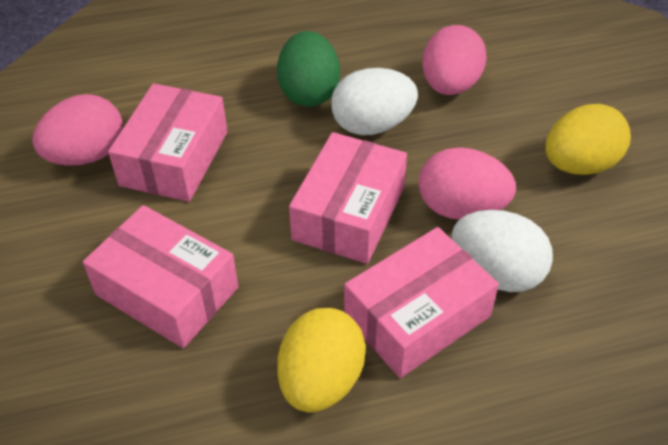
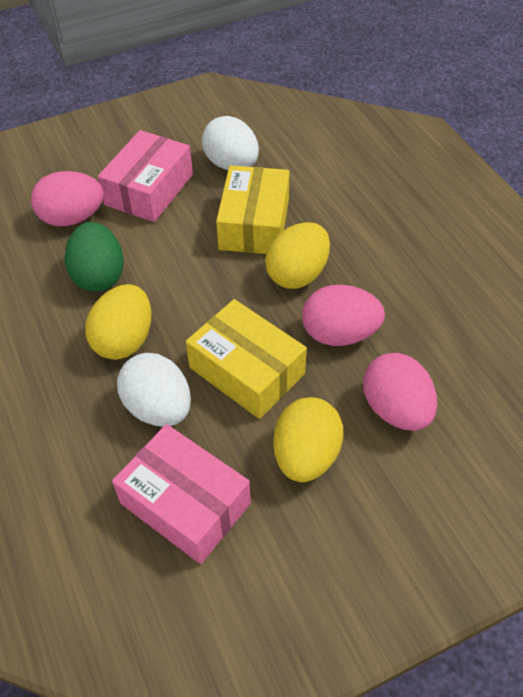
pink box: 4 -> 2
yellow box: 0 -> 2
yellow egg: 2 -> 3

